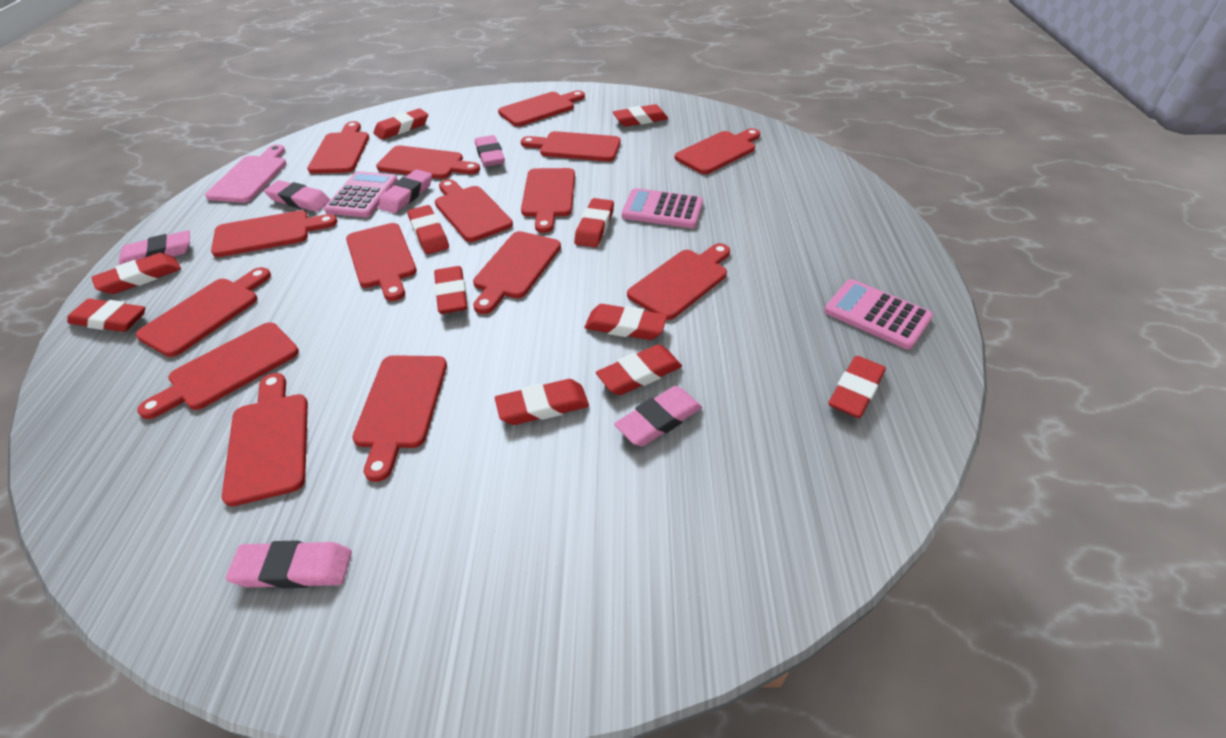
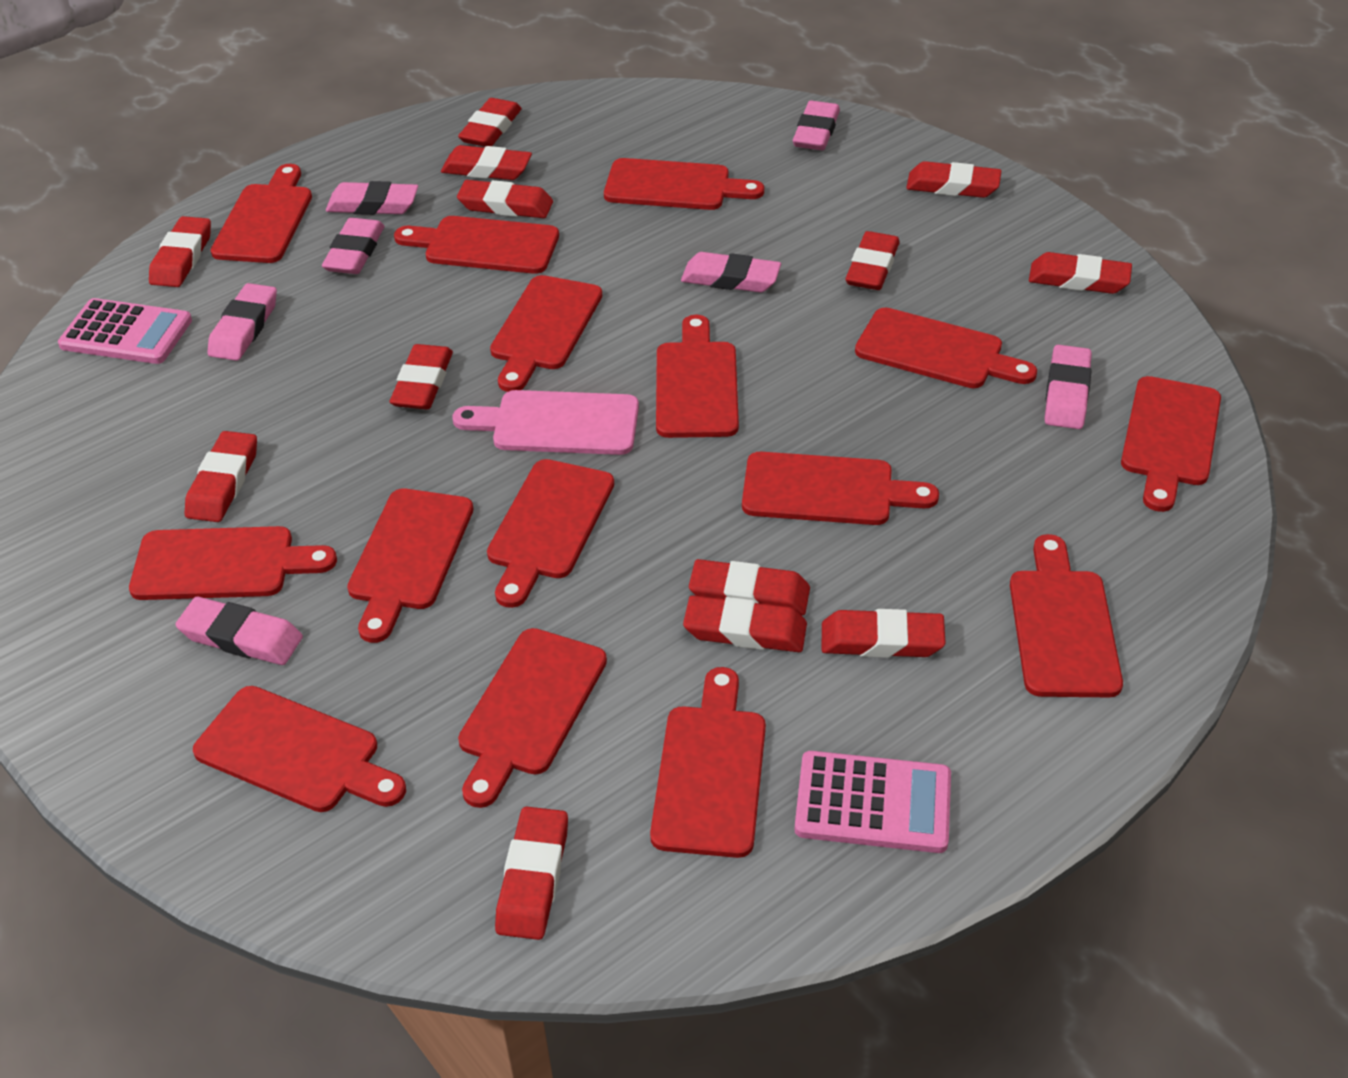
pink calculator: 3 -> 2
pink eraser: 6 -> 7
red eraser: 11 -> 13

